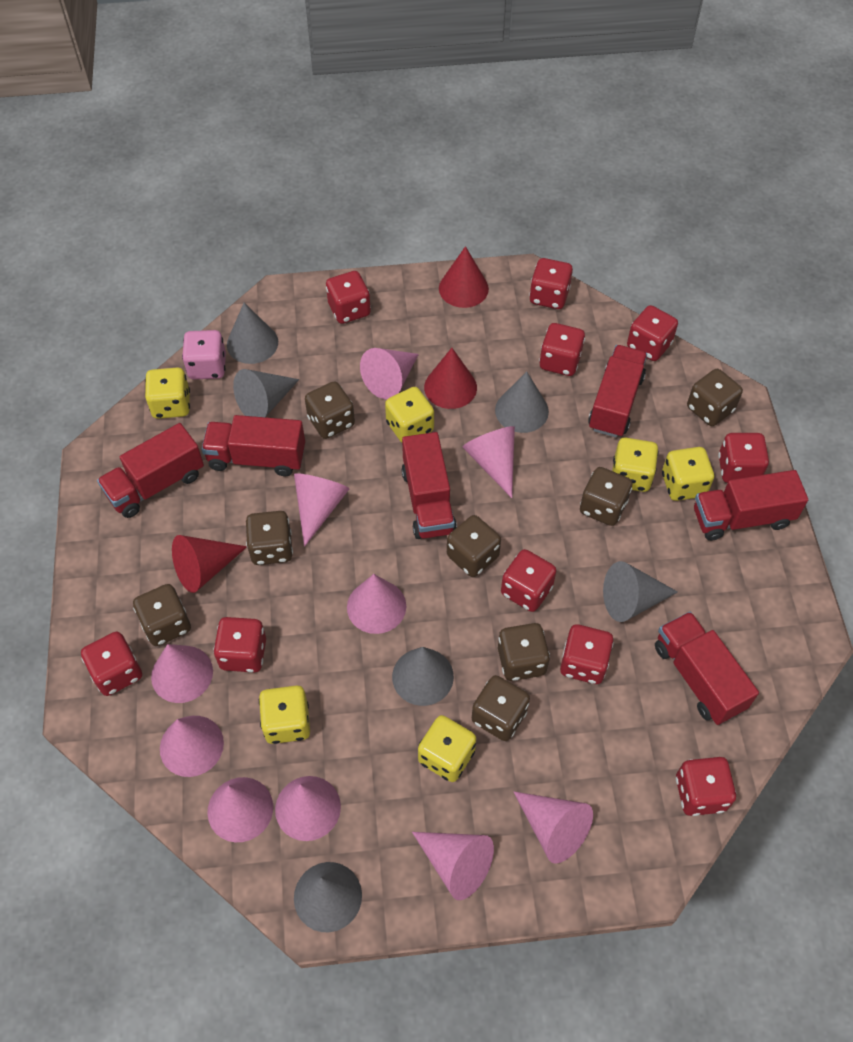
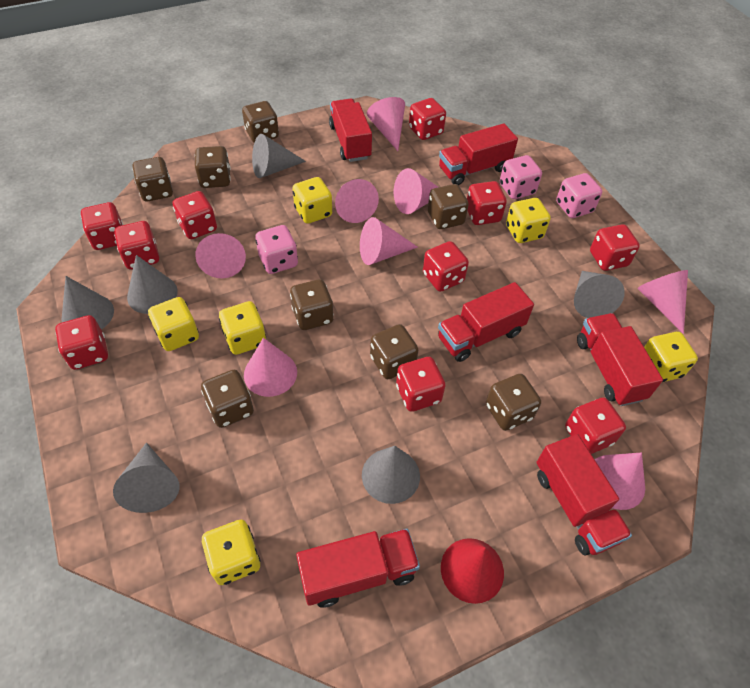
pink cone: 10 -> 8
pink dice: 1 -> 3
red cone: 3 -> 1

